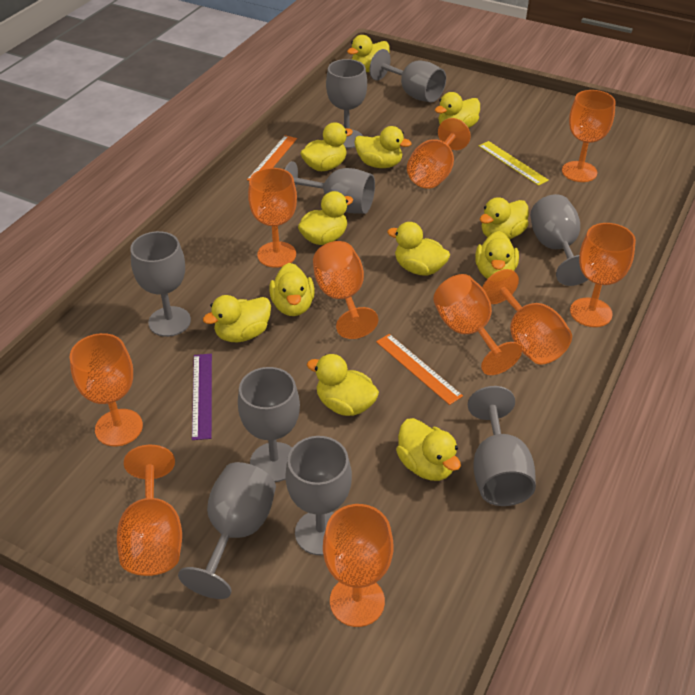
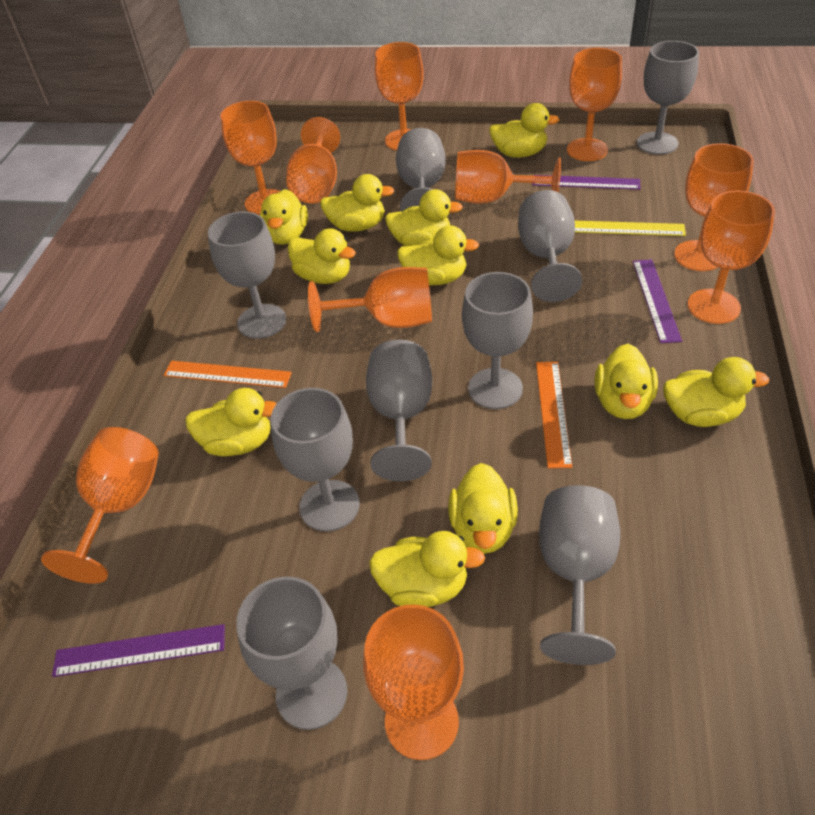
purple ruler: 1 -> 3
yellow duck: 12 -> 11

